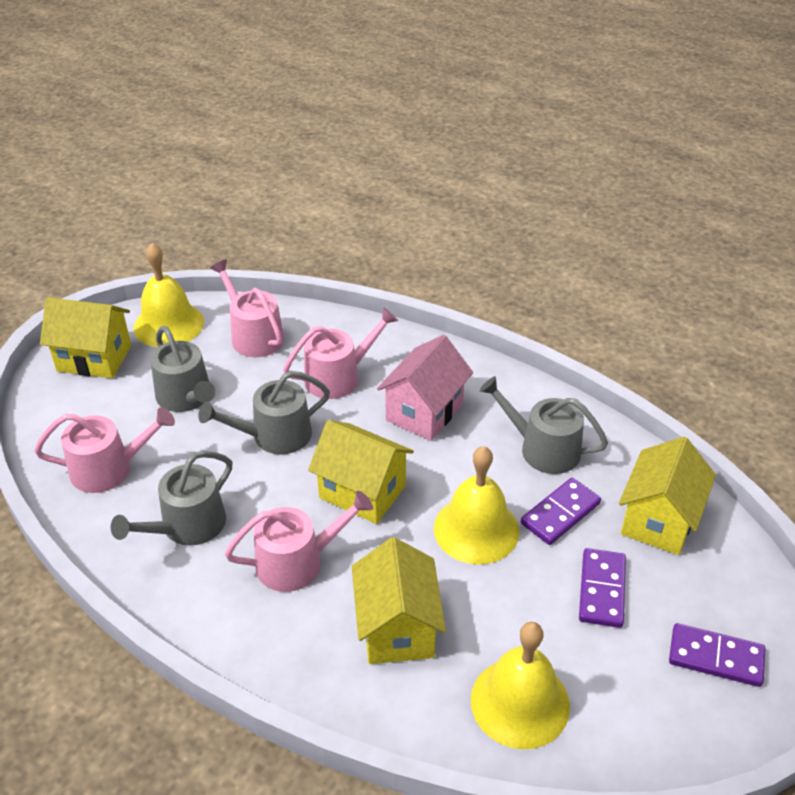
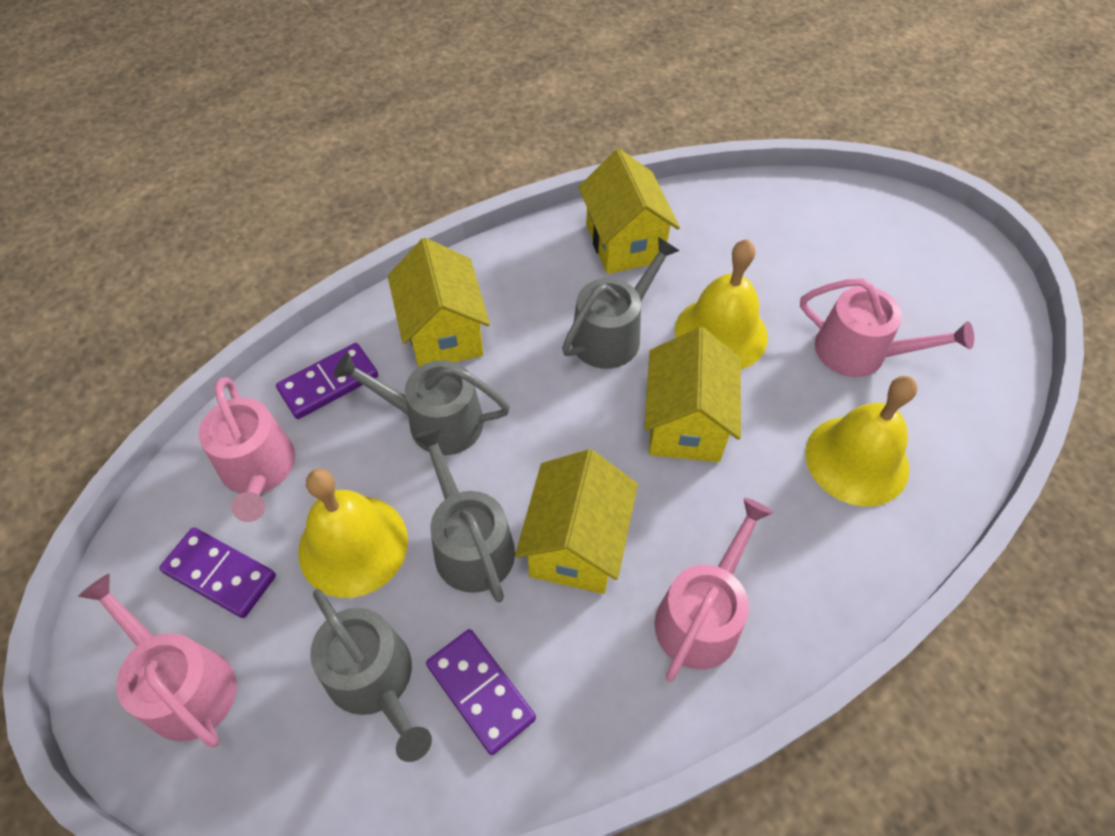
pink house: 1 -> 0

